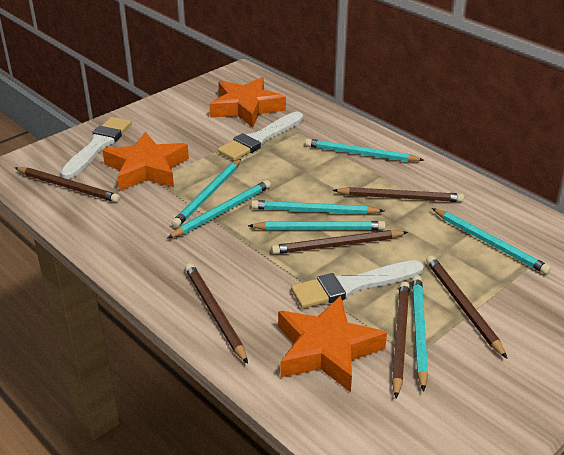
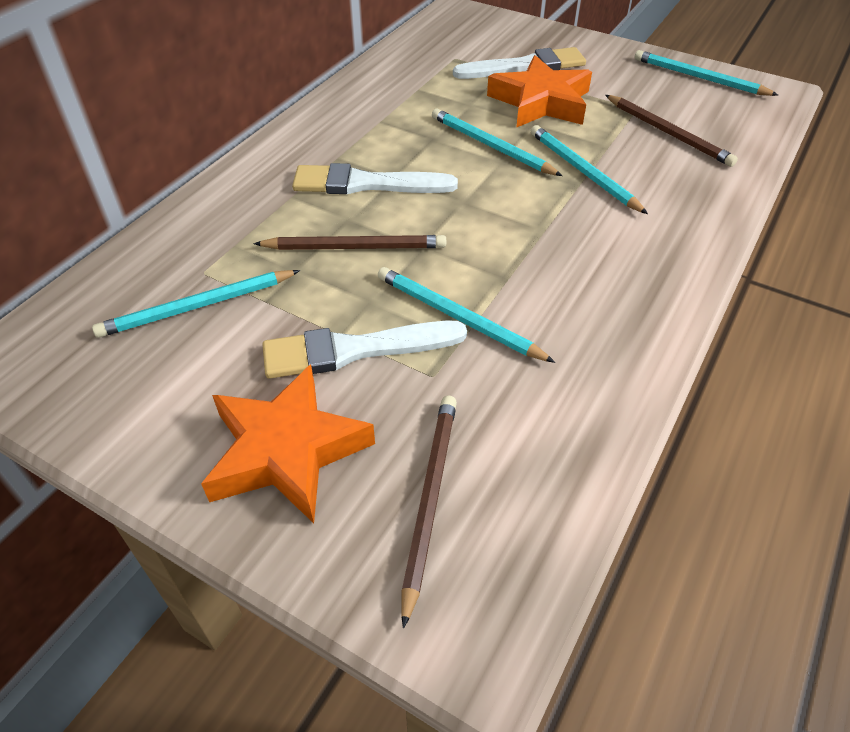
brown pencil: 6 -> 3
orange star: 3 -> 2
turquoise pencil: 7 -> 5

